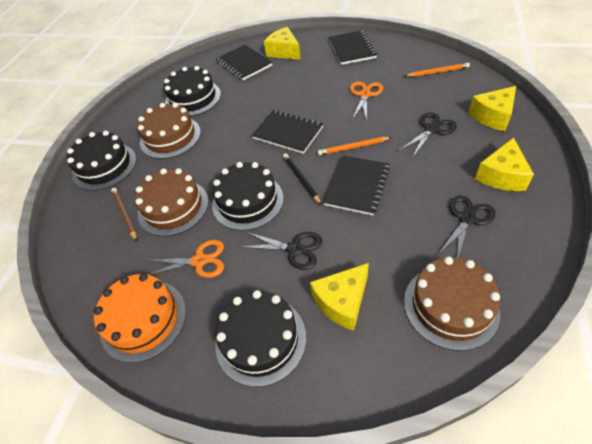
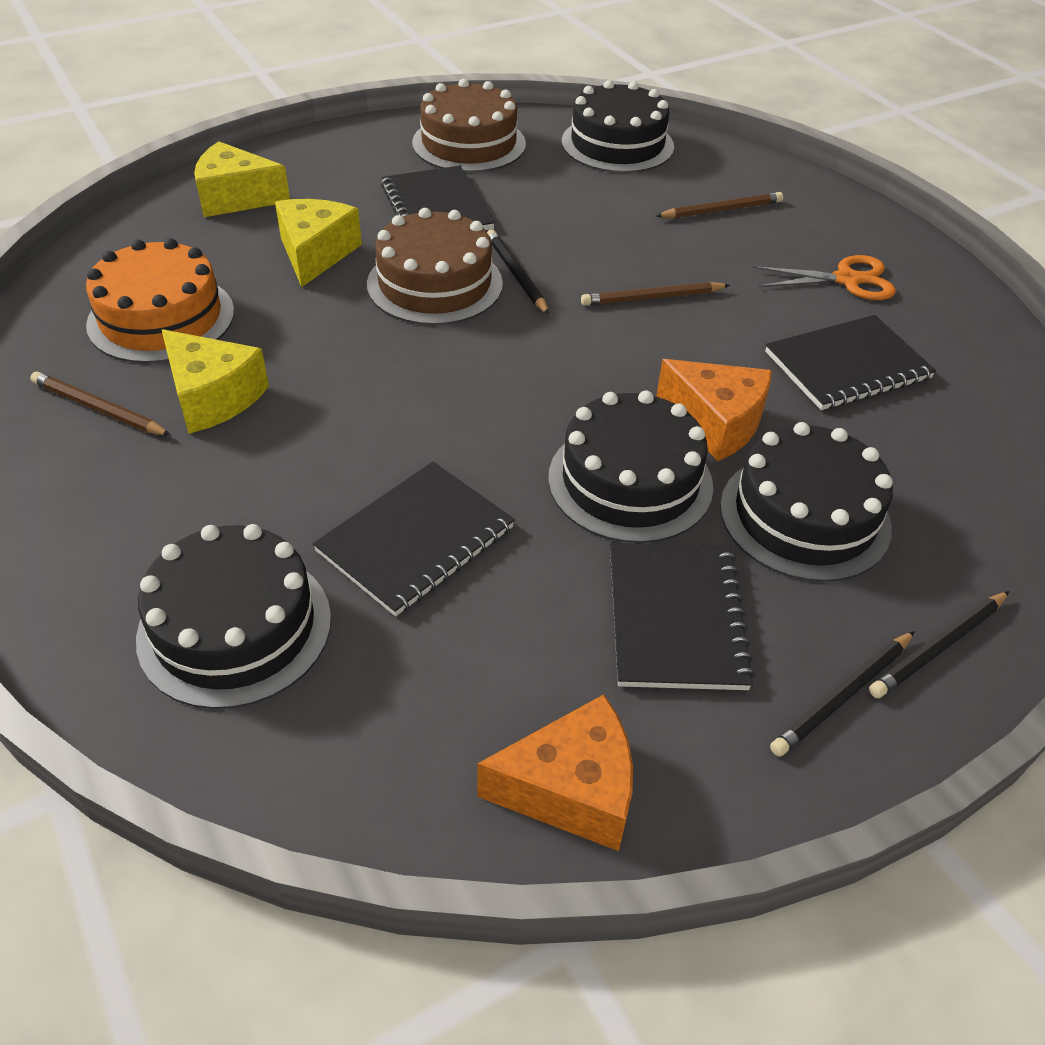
black pencil: 1 -> 3
black scissors: 3 -> 0
brown cake: 3 -> 2
brown pencil: 1 -> 3
orange cheese: 0 -> 2
orange pencil: 2 -> 0
orange scissors: 2 -> 1
yellow cheese: 4 -> 3

